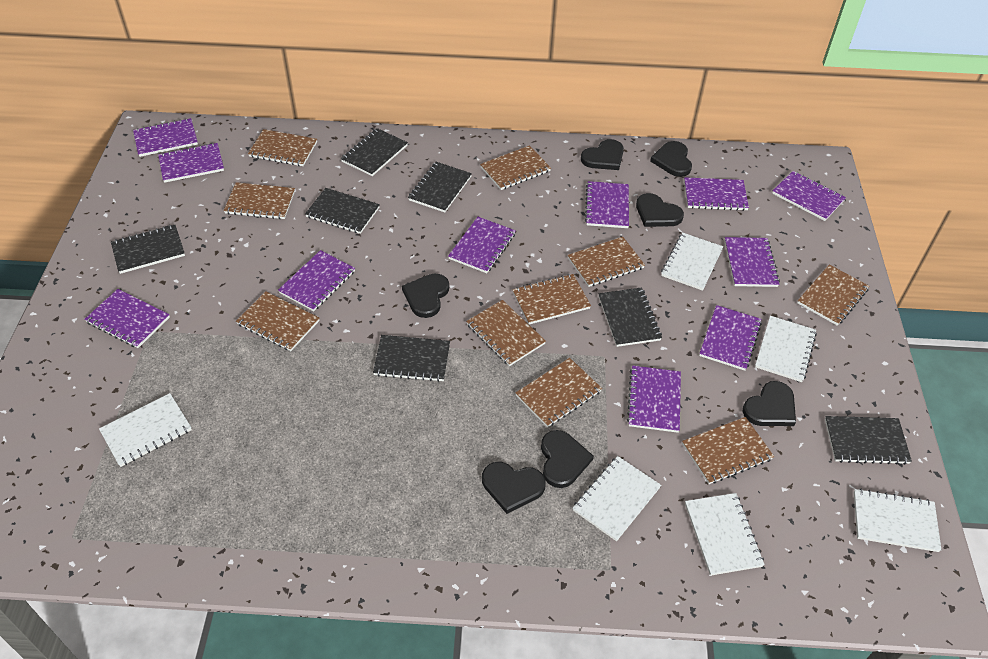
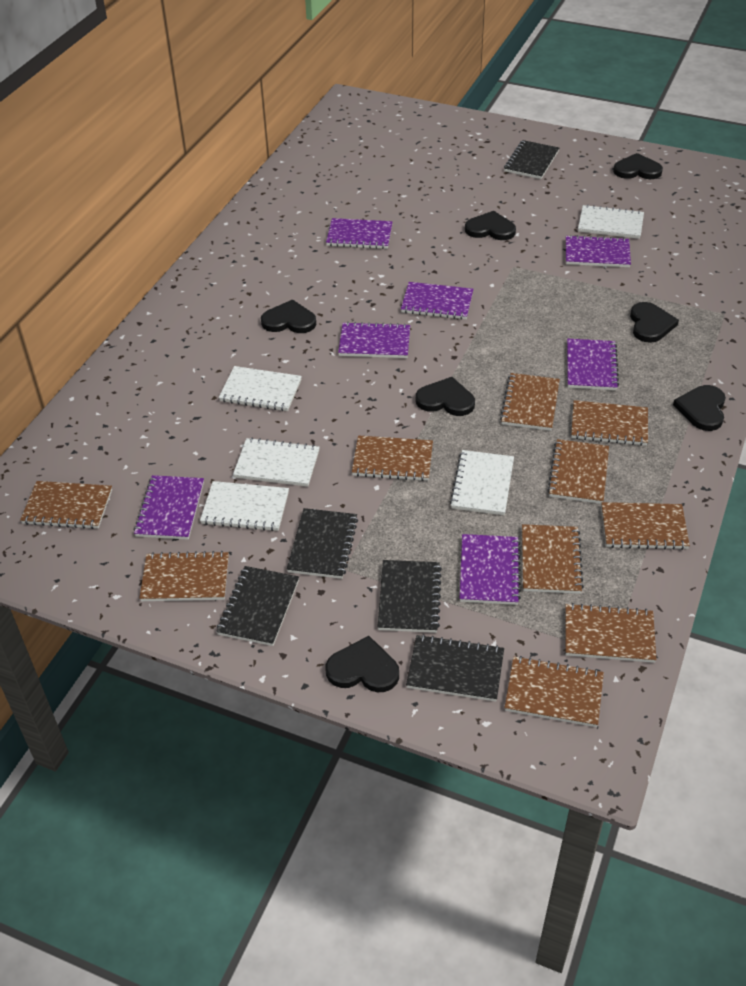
black notebook: 7 -> 5
purple notebook: 11 -> 7
white notebook: 6 -> 5

